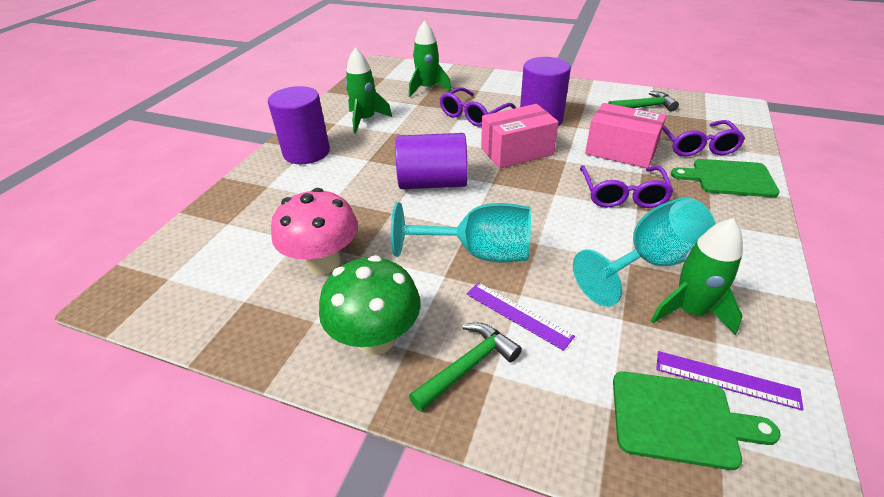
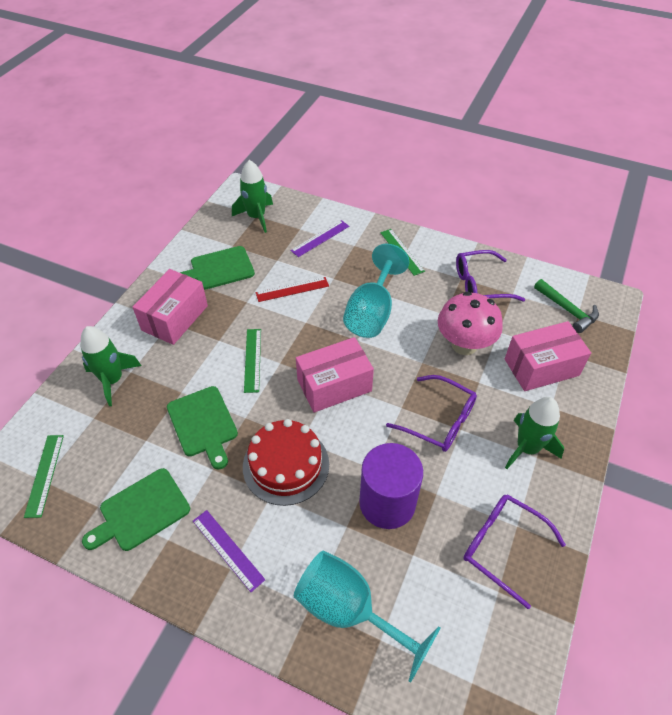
green cutting board: 2 -> 3
green hammer: 2 -> 1
green mushroom: 1 -> 0
green ruler: 0 -> 3
pink box: 2 -> 3
purple cylinder: 3 -> 1
red cake: 0 -> 1
red ruler: 0 -> 1

